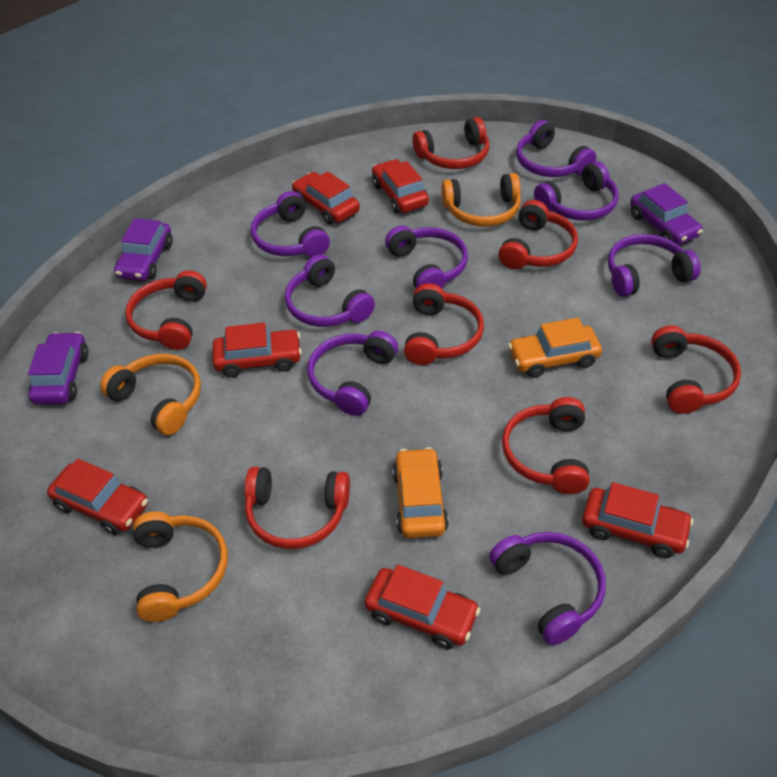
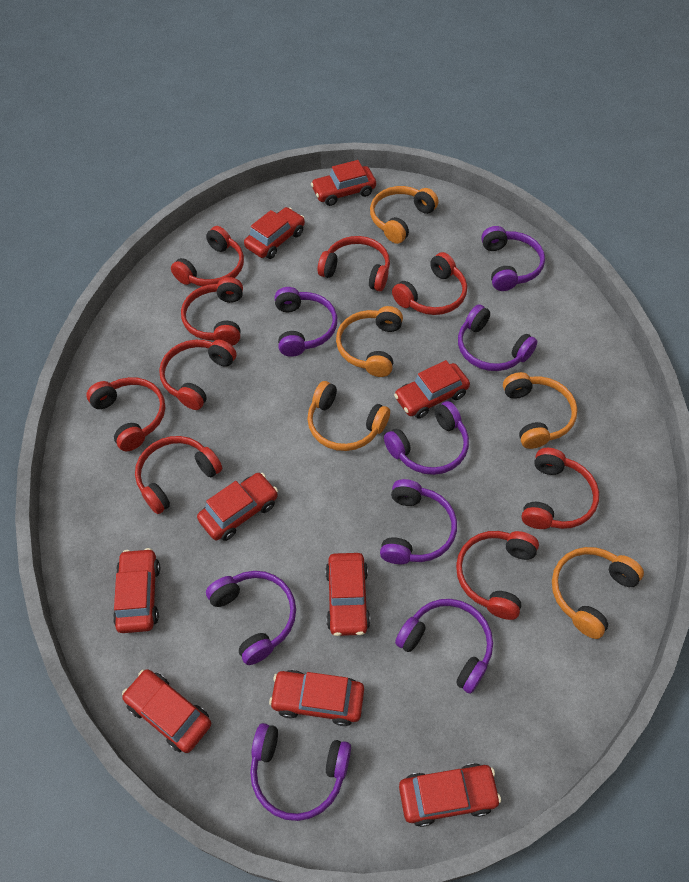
orange car: 2 -> 0
orange headphones: 3 -> 5
purple car: 3 -> 0
red car: 6 -> 9
red headphones: 7 -> 9

